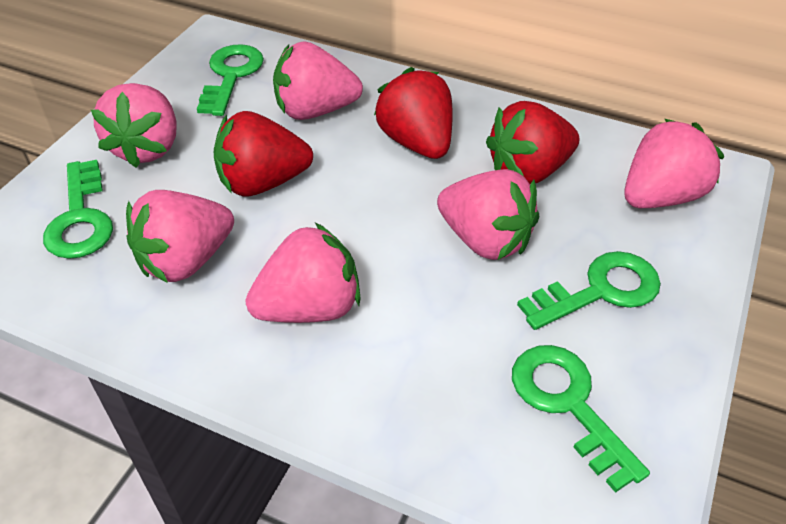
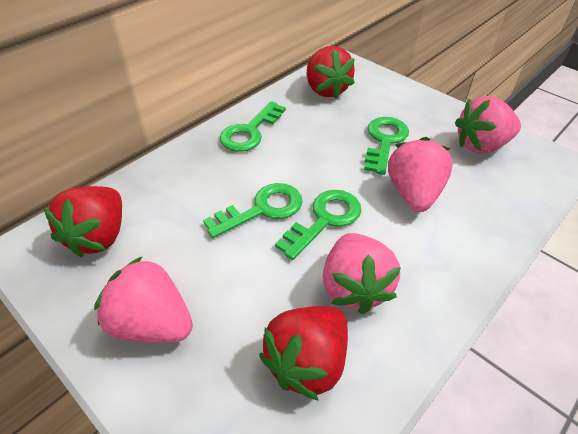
pink strawberry: 6 -> 4

